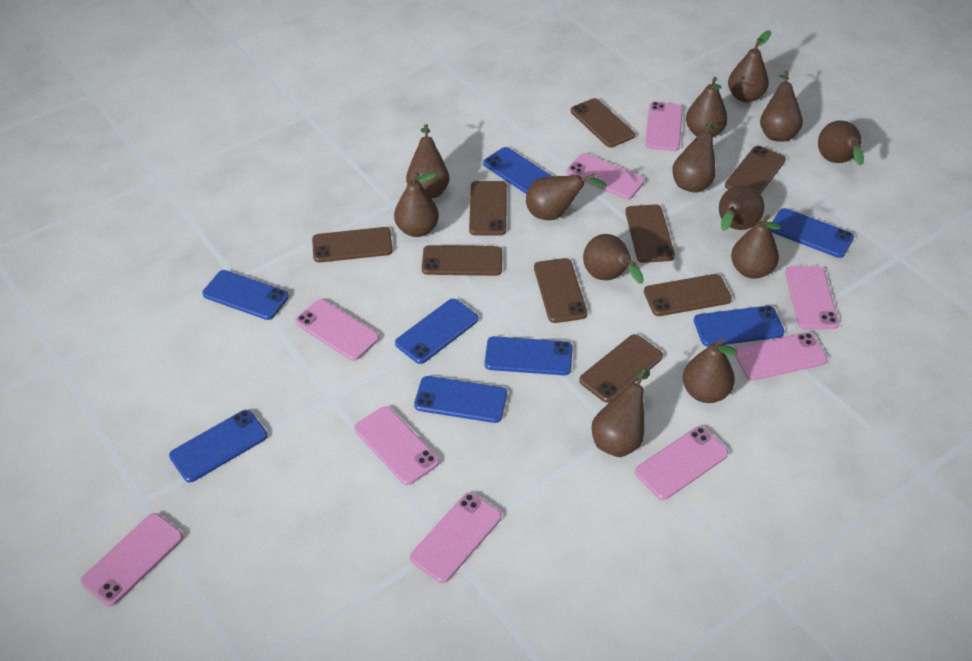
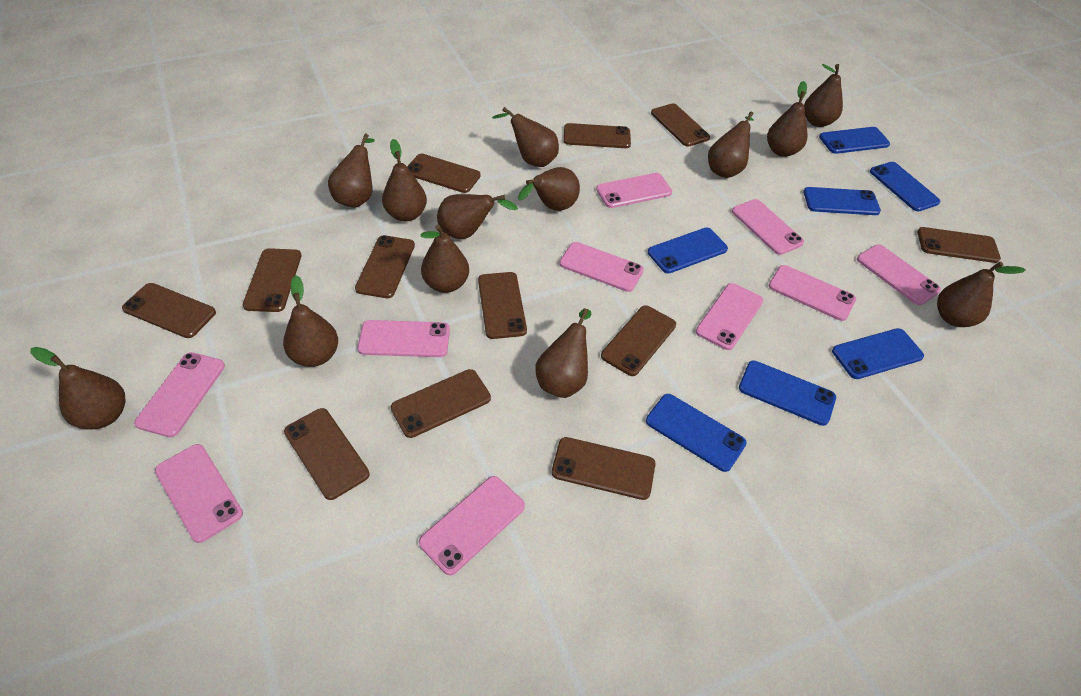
blue phone: 8 -> 7
brown phone: 9 -> 12
pink phone: 9 -> 10

